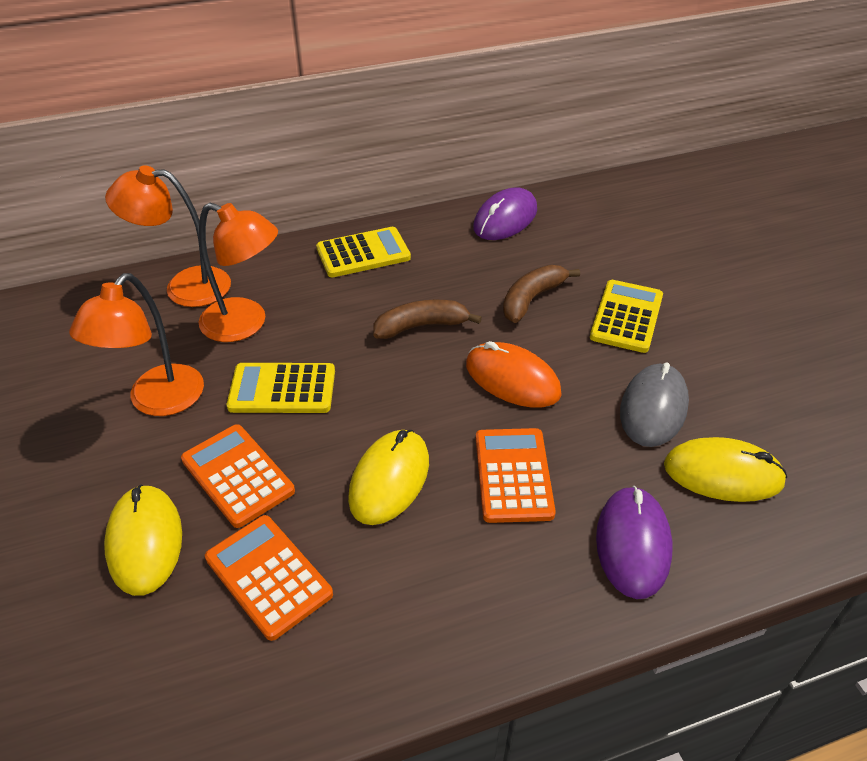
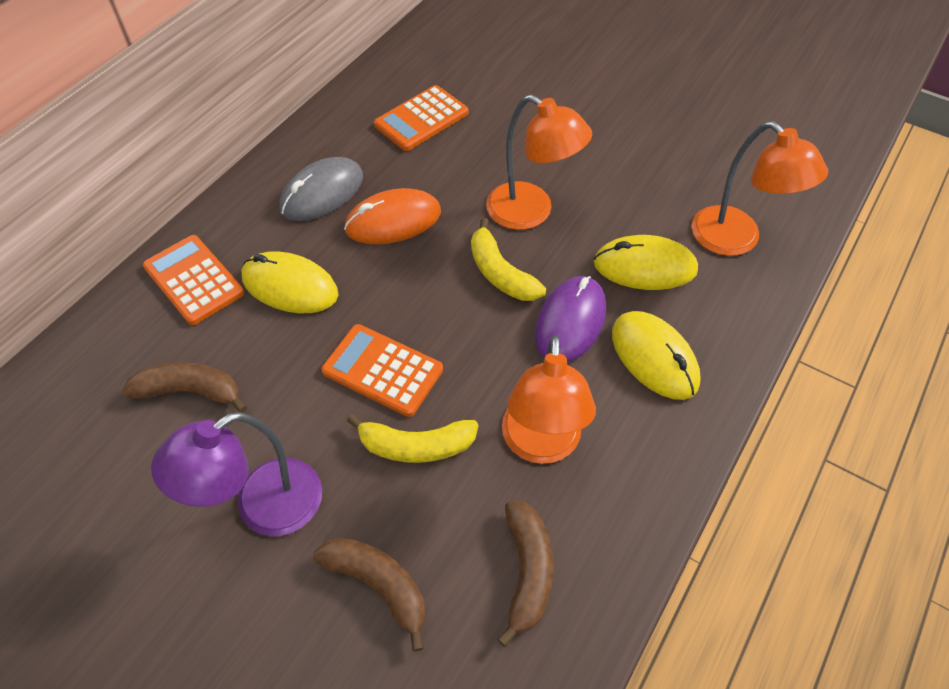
brown banana: 2 -> 3
purple lamp: 0 -> 1
purple mouse: 2 -> 1
yellow banana: 0 -> 2
yellow calculator: 3 -> 0

